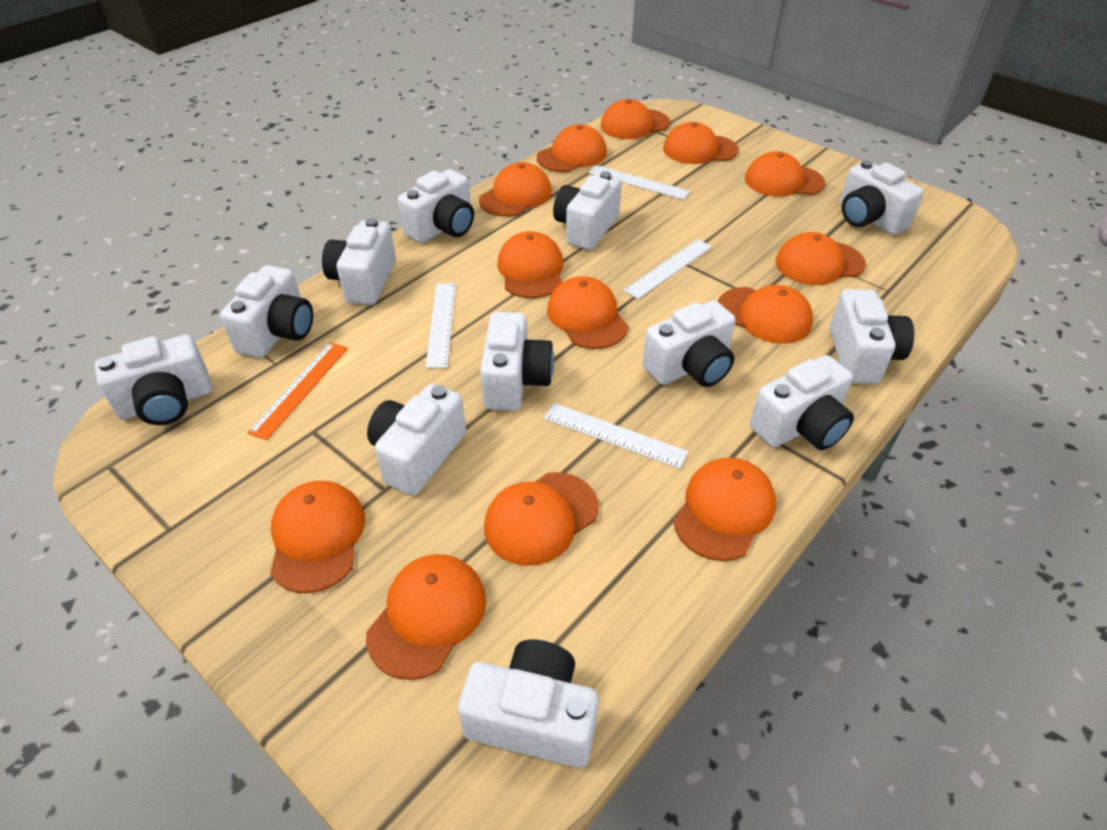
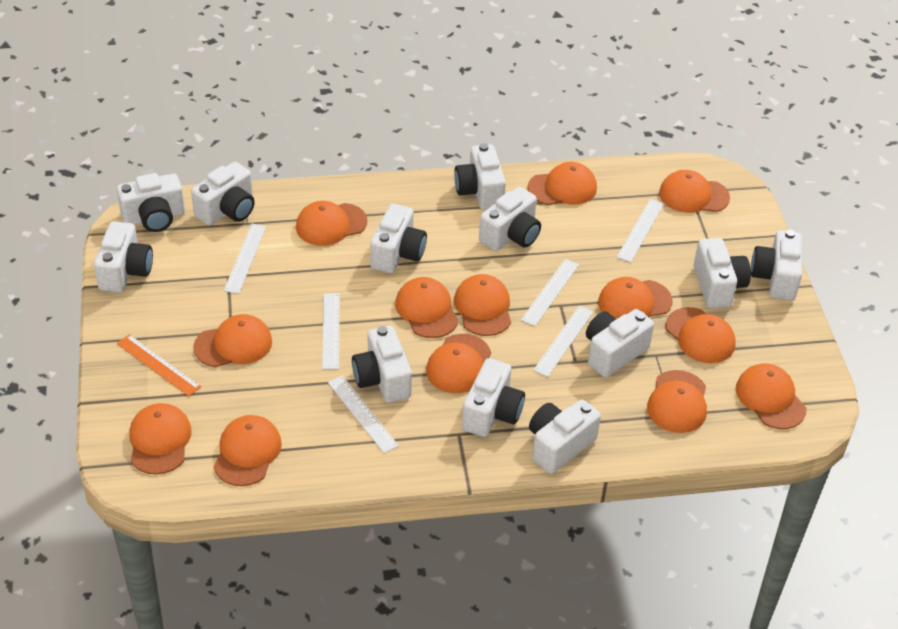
white ruler: 4 -> 6

